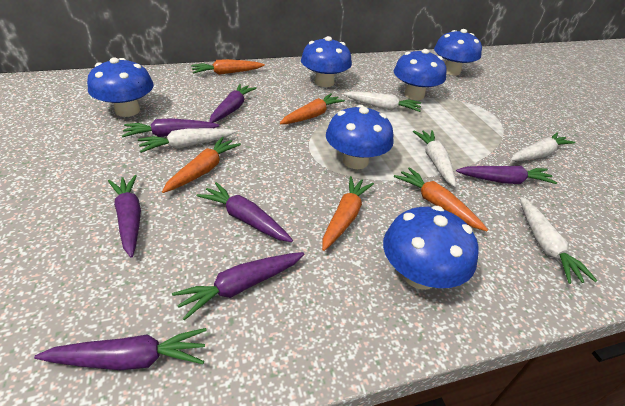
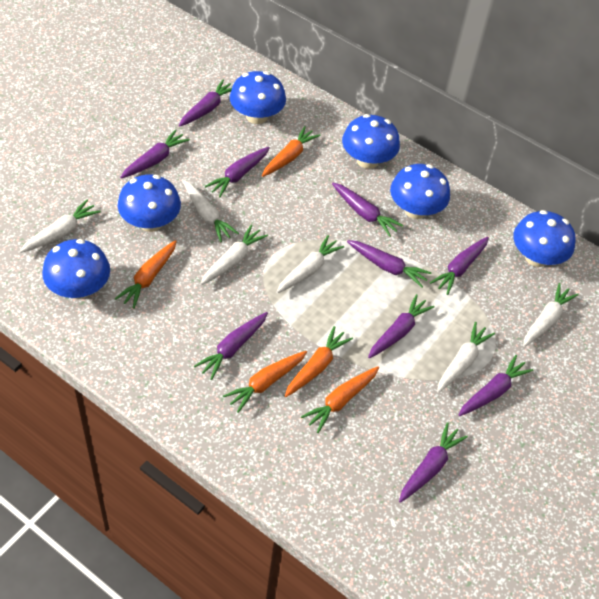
purple carrot: 7 -> 10
white carrot: 5 -> 6

